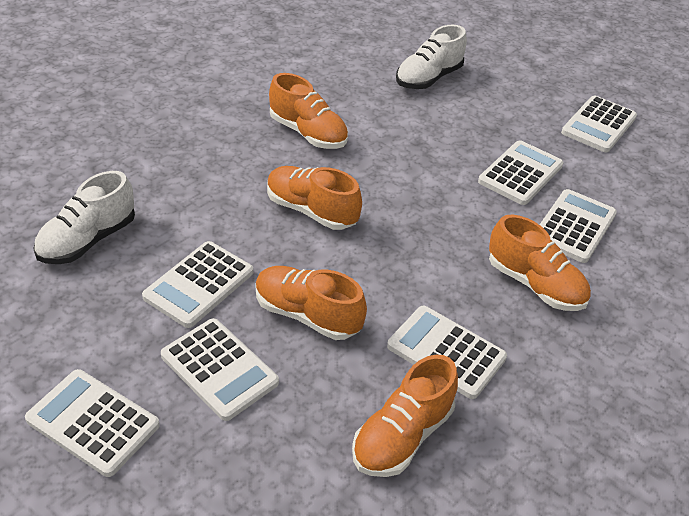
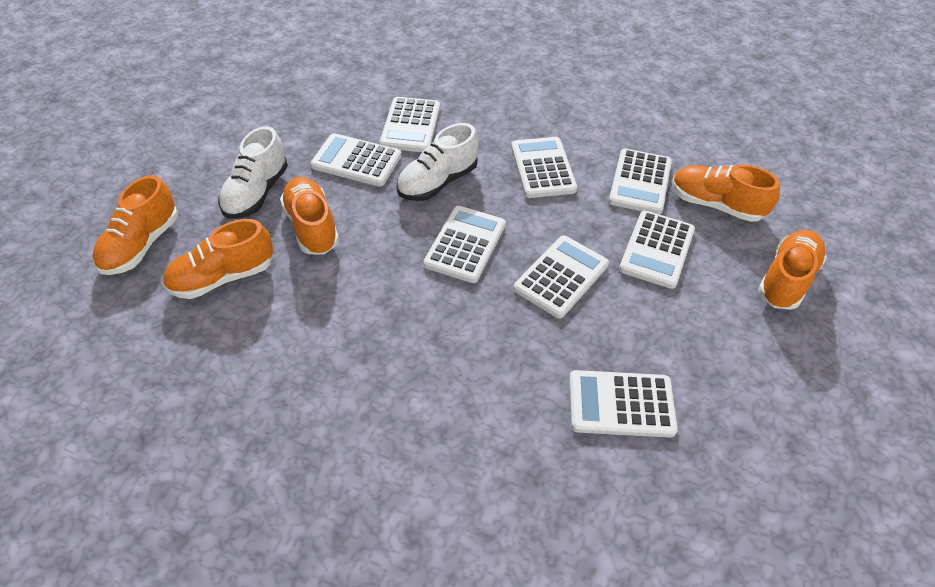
white calculator: 7 -> 8

